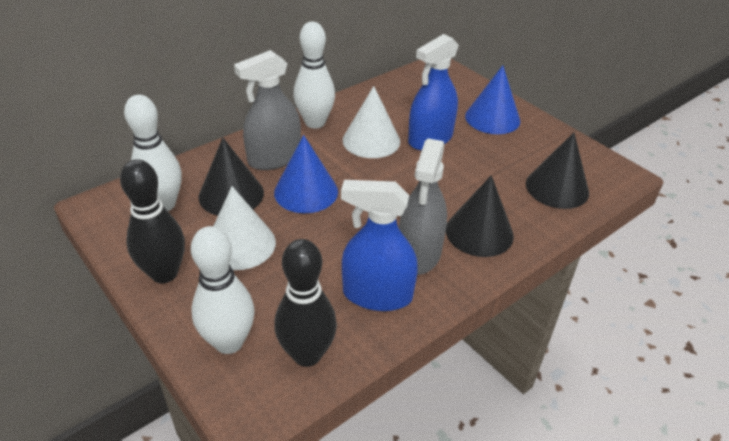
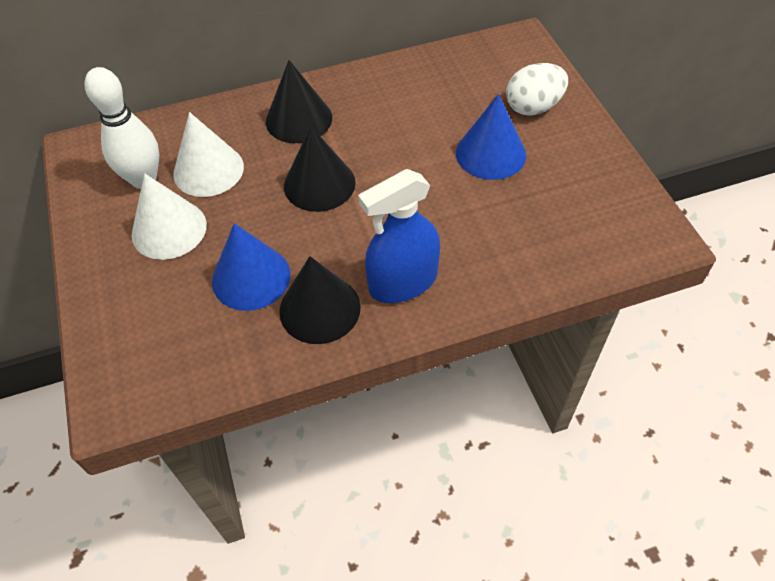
black bowling pin: 2 -> 0
blue spray bottle: 2 -> 1
grey spray bottle: 2 -> 0
white bowling pin: 3 -> 1
white egg: 0 -> 1

